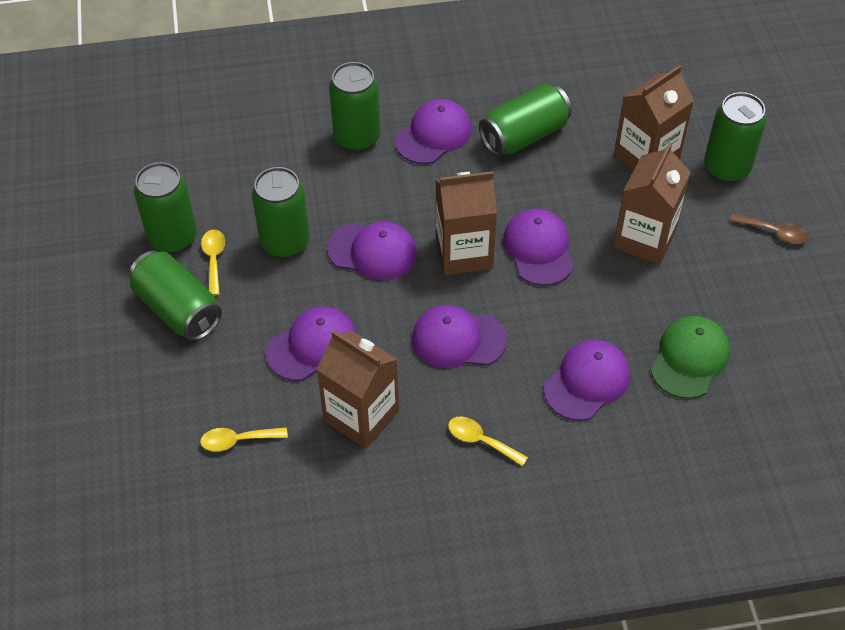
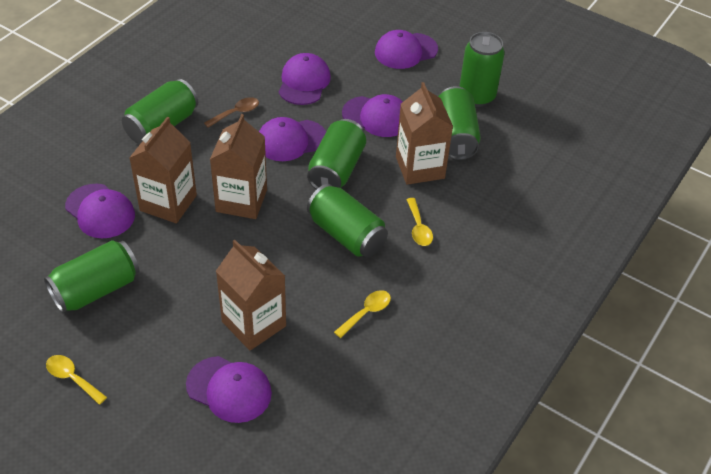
green cap: 1 -> 0

